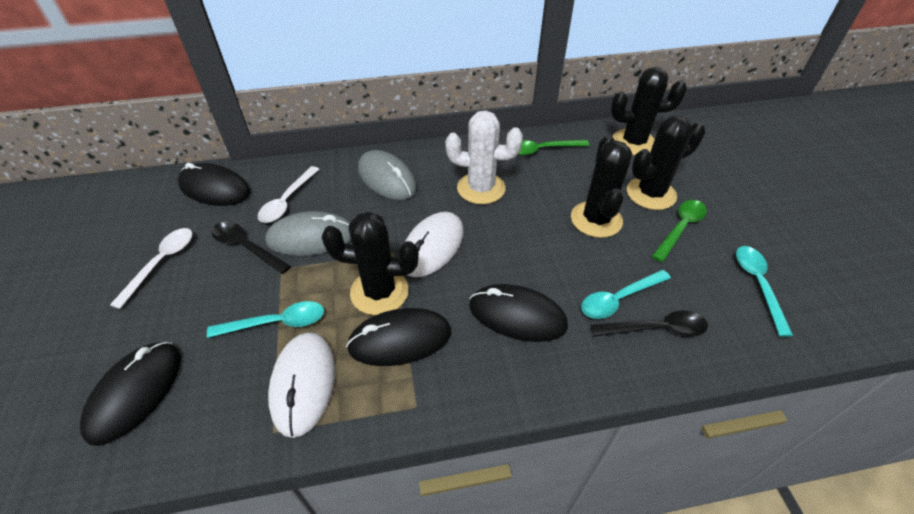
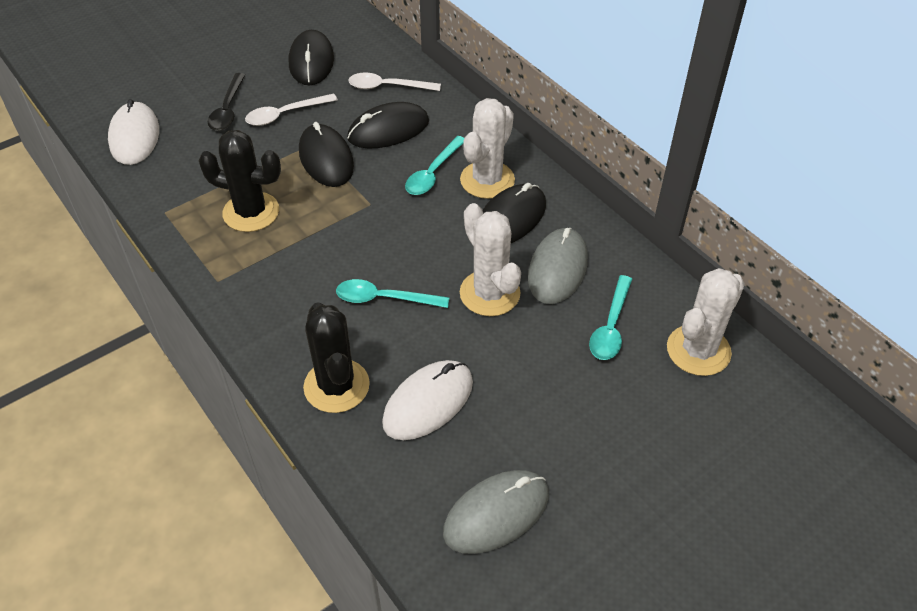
black cactus: 4 -> 2
black spoon: 2 -> 1
green spoon: 2 -> 0
white cactus: 1 -> 3

